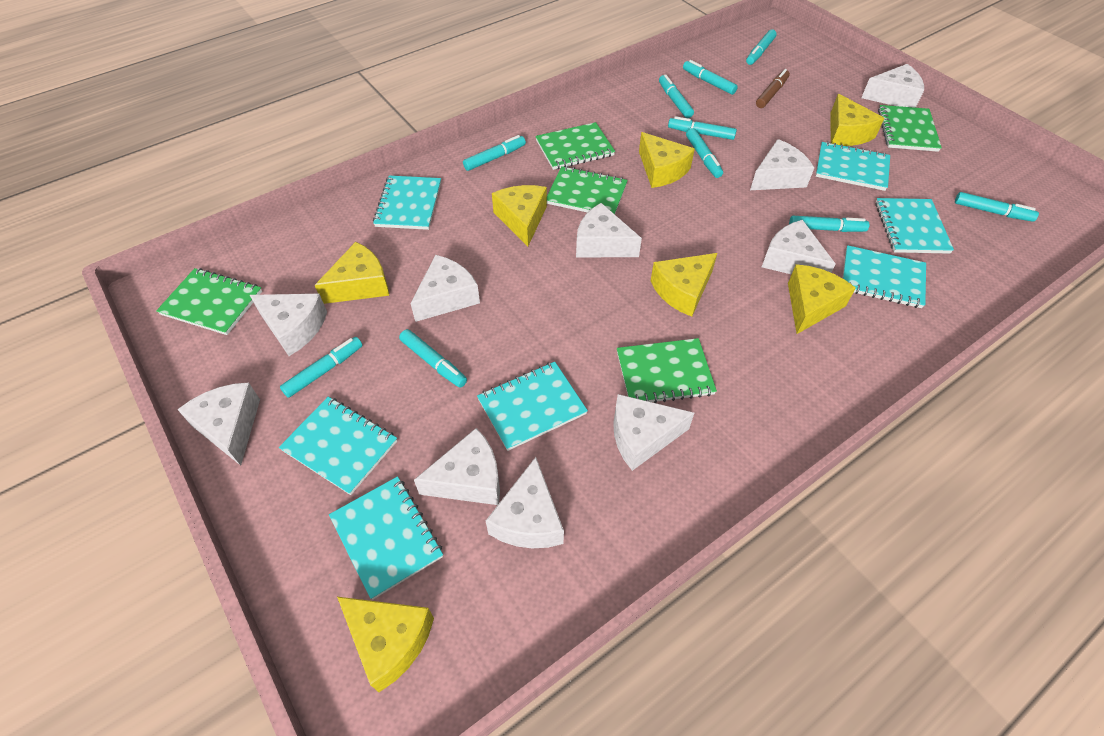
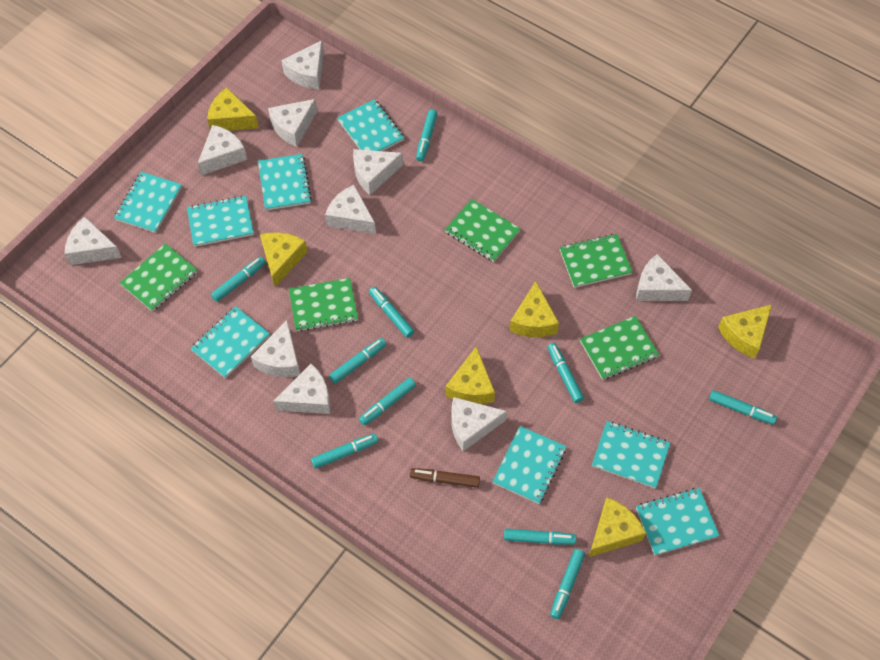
turquoise notebook: 7 -> 8
yellow cheese: 7 -> 6

